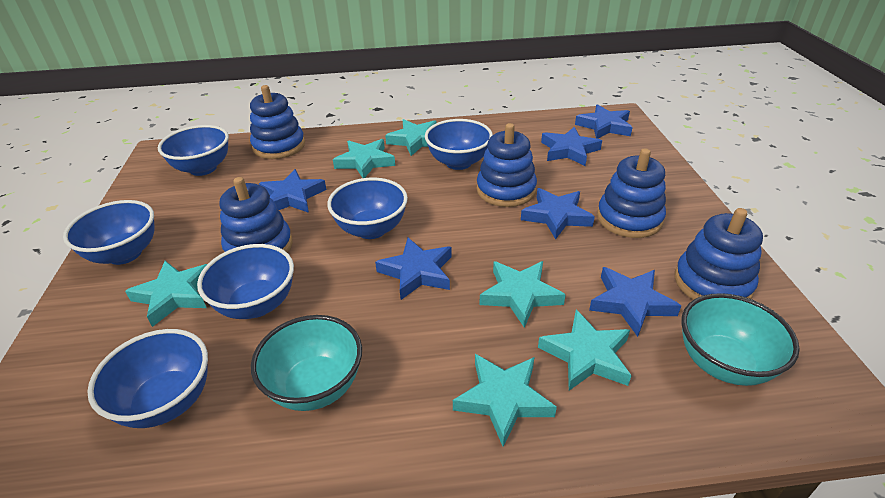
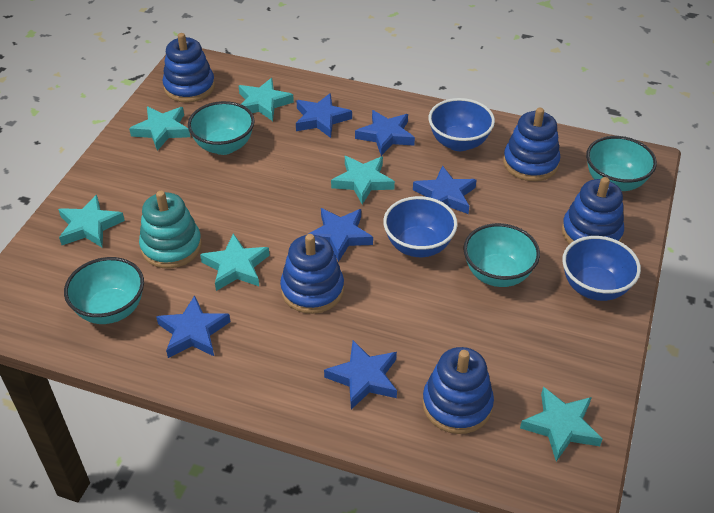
blue bowl: 6 -> 3
turquoise bowl: 2 -> 4
turquoise stacking toy: 0 -> 1

